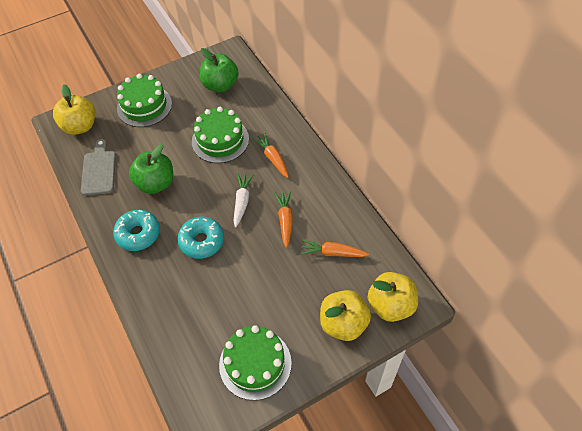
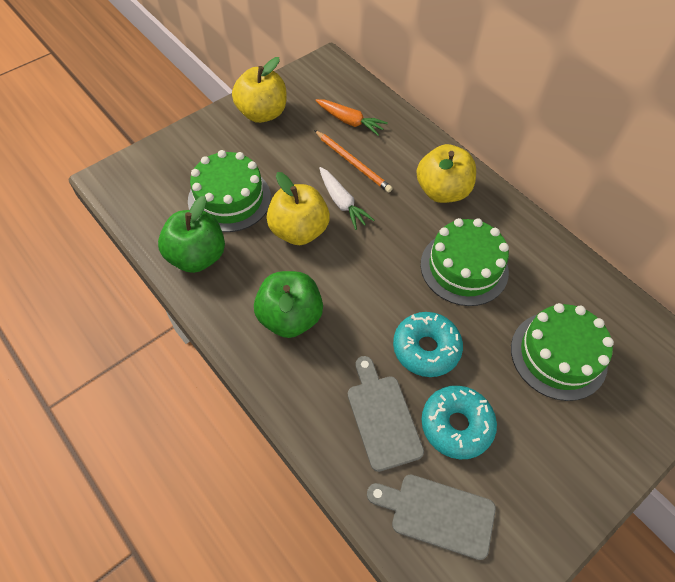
grey cutting board: 1 -> 2
orange carrot: 3 -> 1
orange pencil: 0 -> 1

